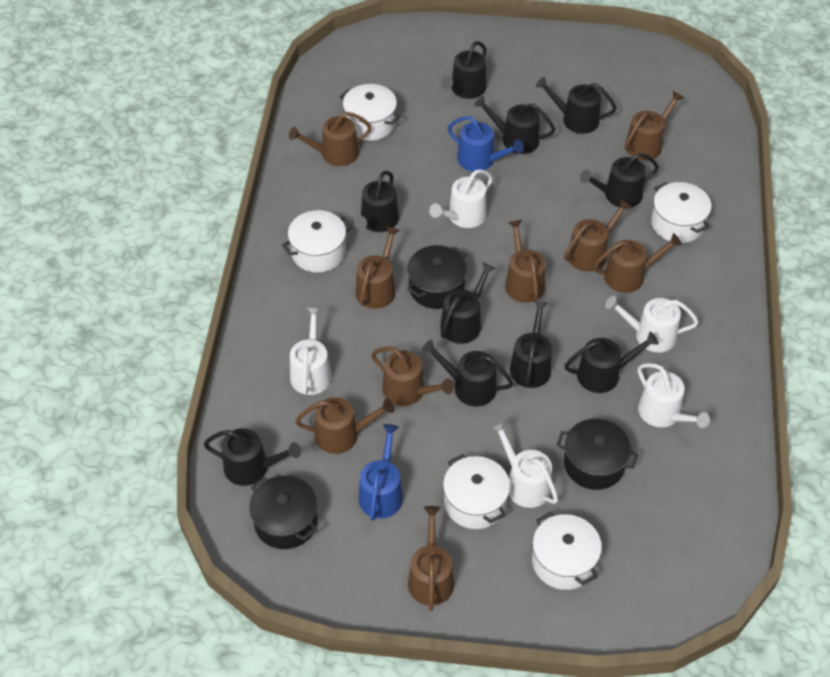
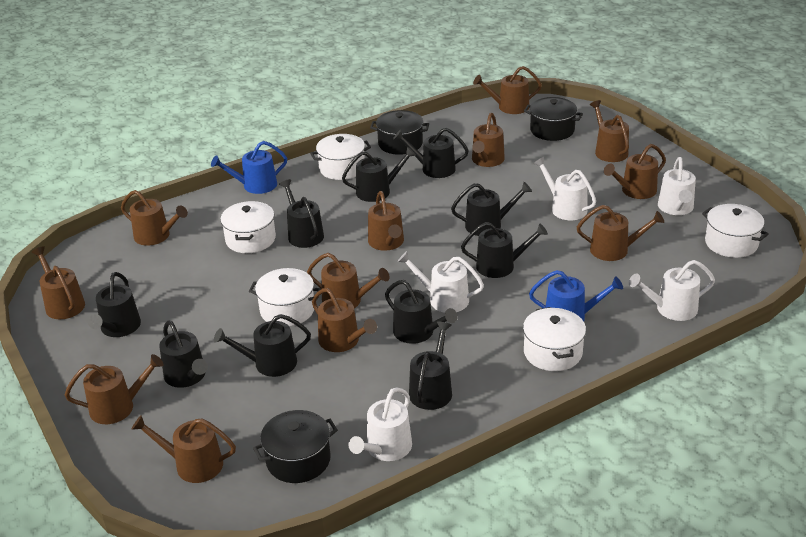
brown watering can: 9 -> 12

